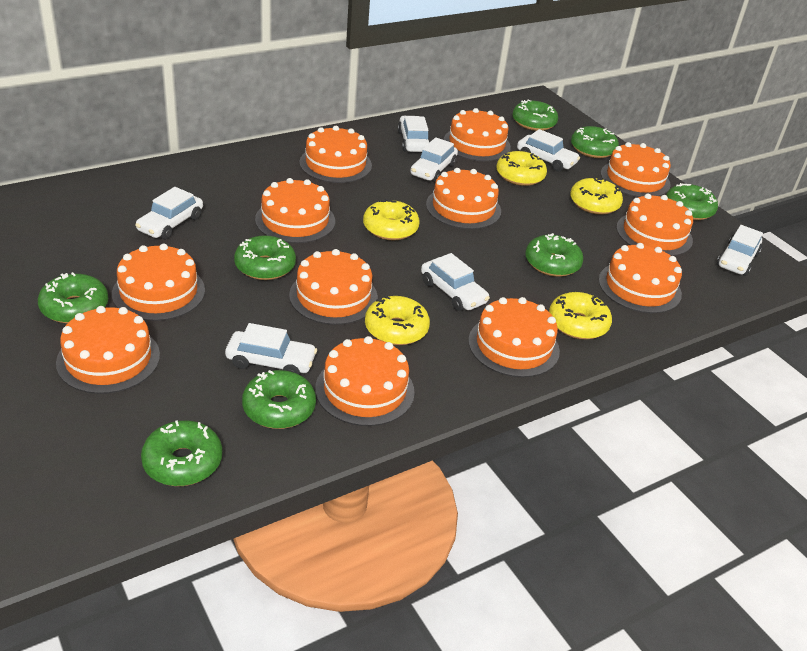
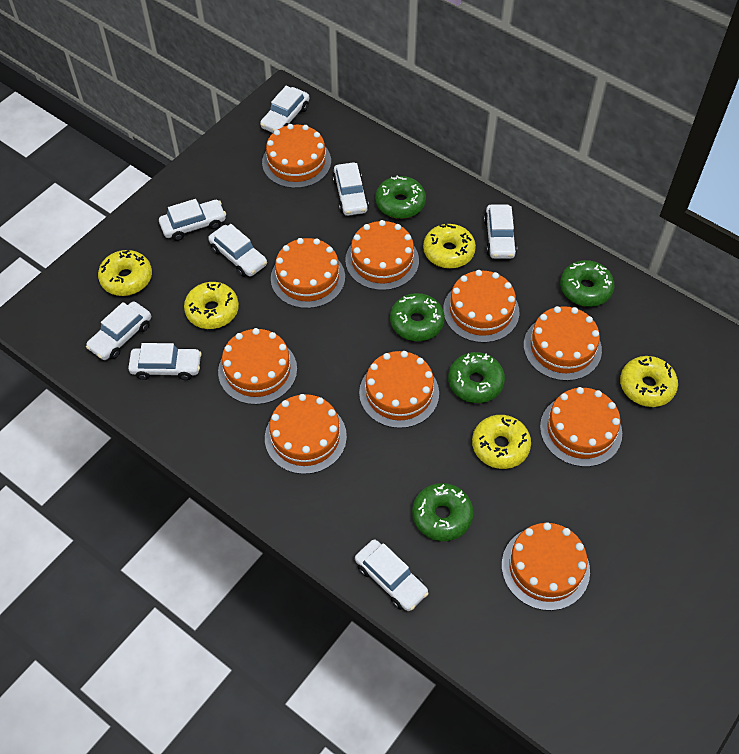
green donut: 8 -> 5
orange cake: 12 -> 10
white car: 7 -> 8

